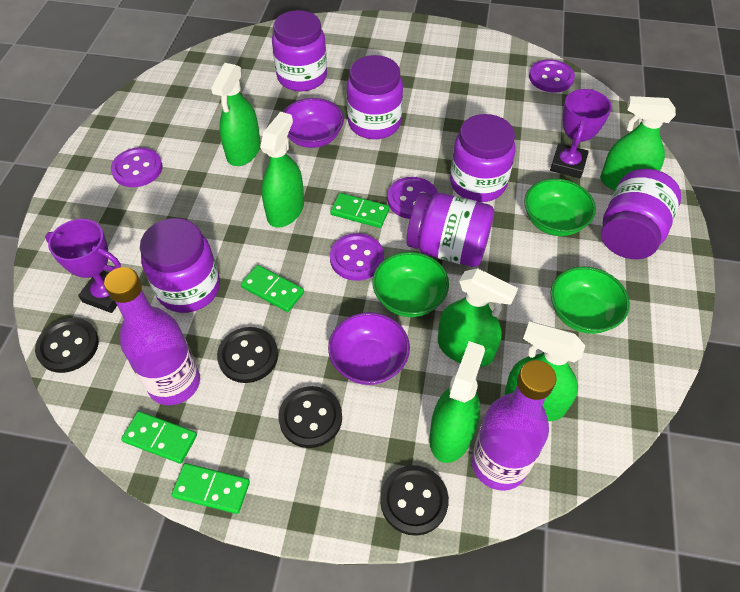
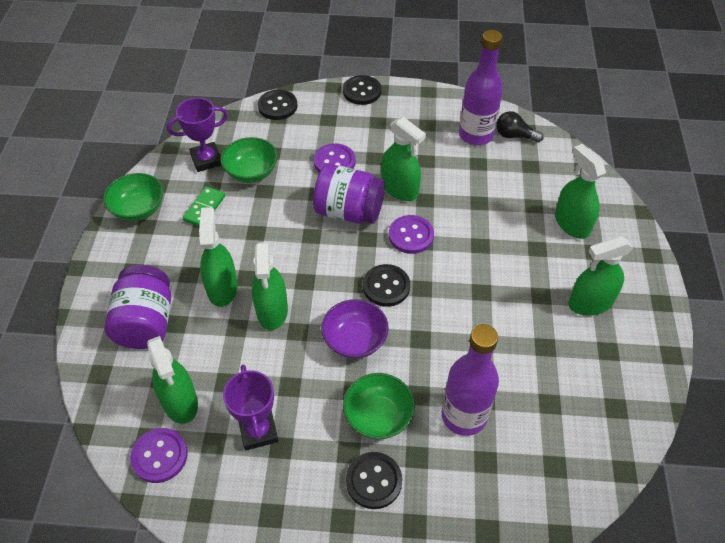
black light bulb: 0 -> 1
green domino: 4 -> 1
purple bowl: 2 -> 1
purple button: 4 -> 3
purple jar: 6 -> 2

